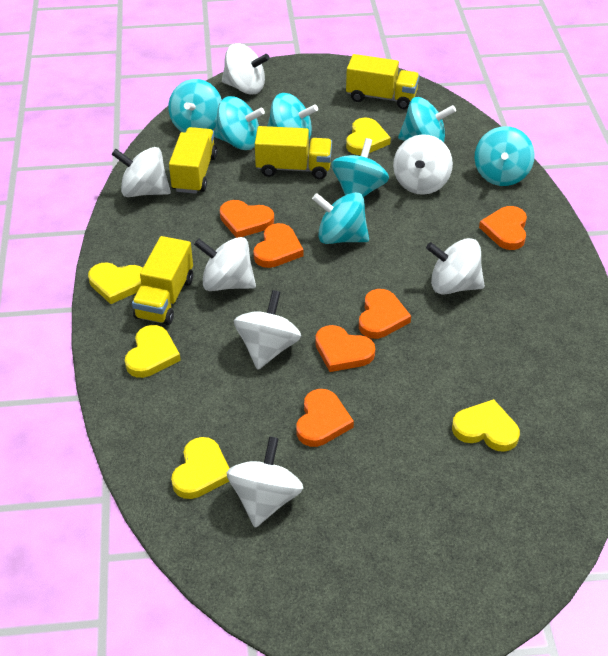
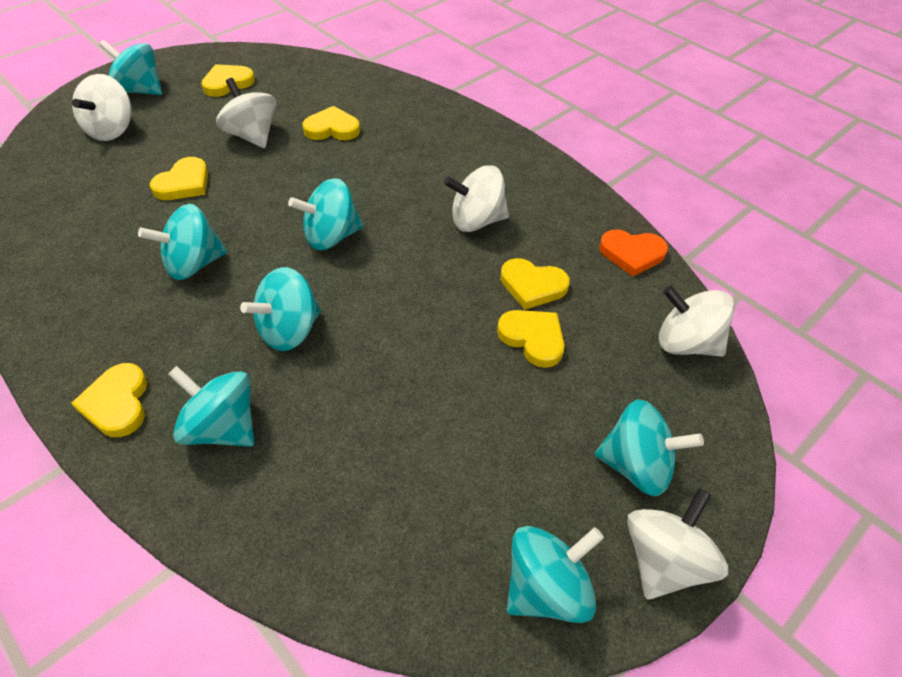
orange heart: 6 -> 1
white spinning top: 7 -> 5
yellow heart: 5 -> 6
yellow truck: 4 -> 0

